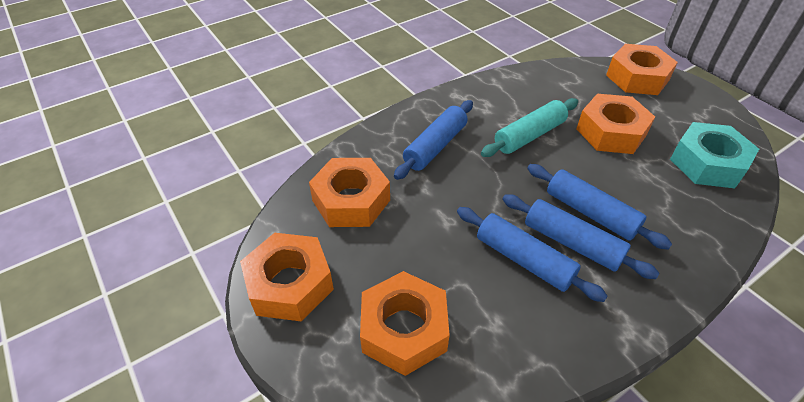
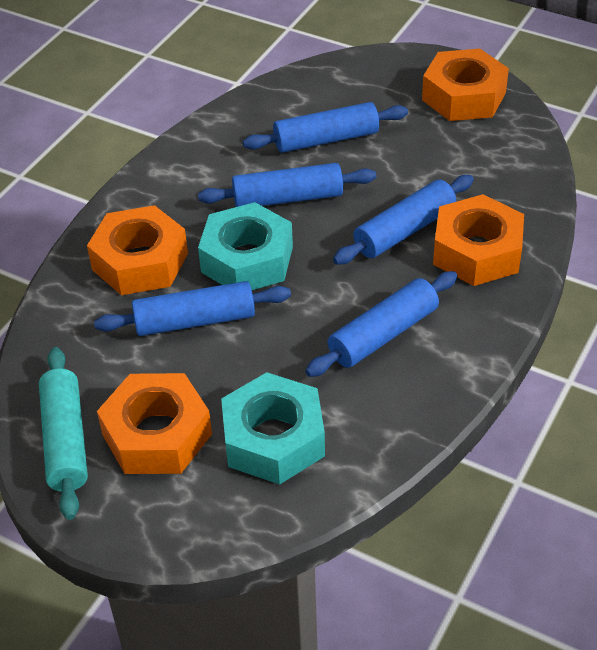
blue rolling pin: 4 -> 5
orange nut: 5 -> 4
turquoise nut: 1 -> 2

